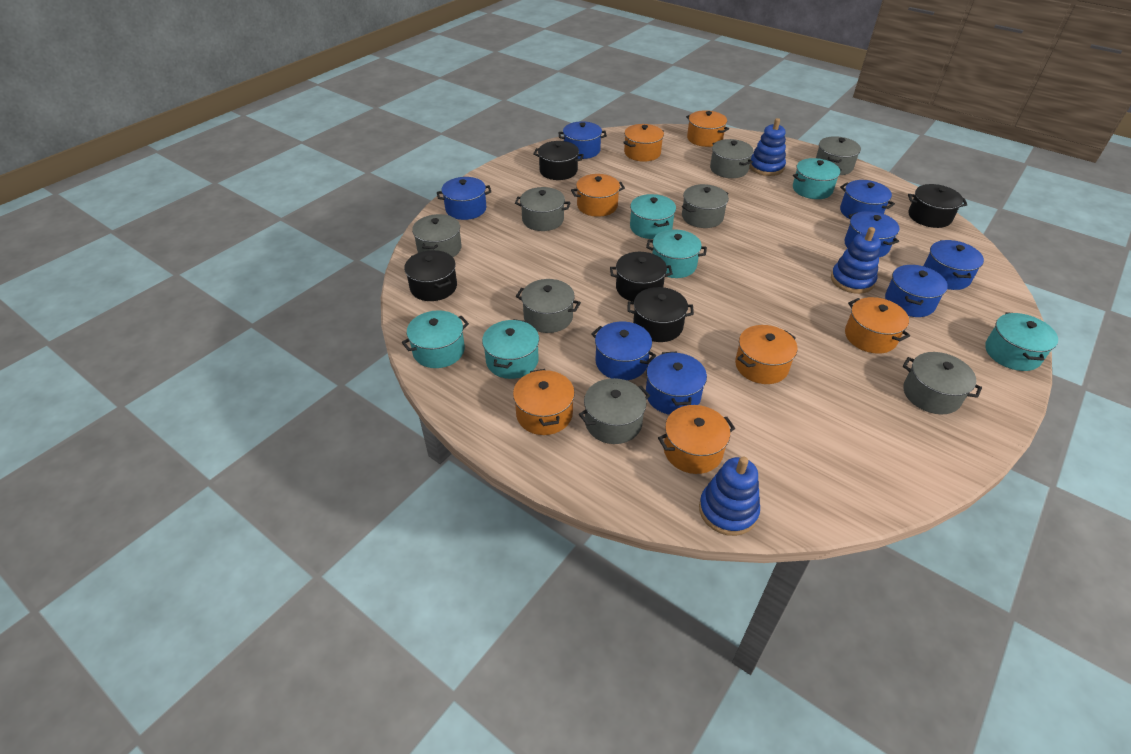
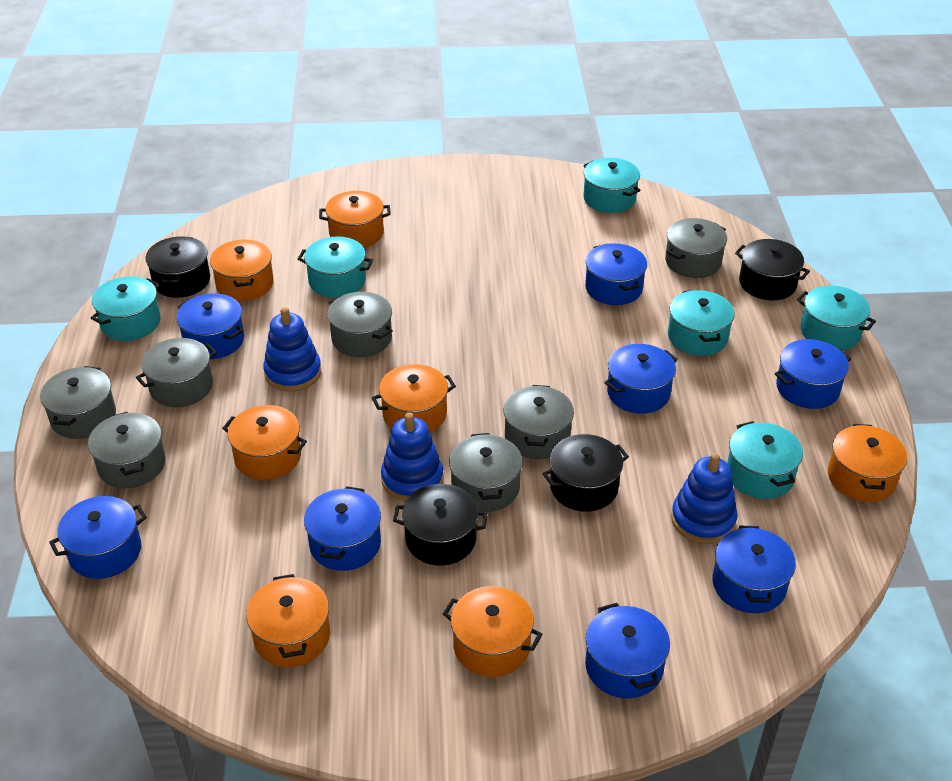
black pot: 5 -> 4
grey pot: 8 -> 7

